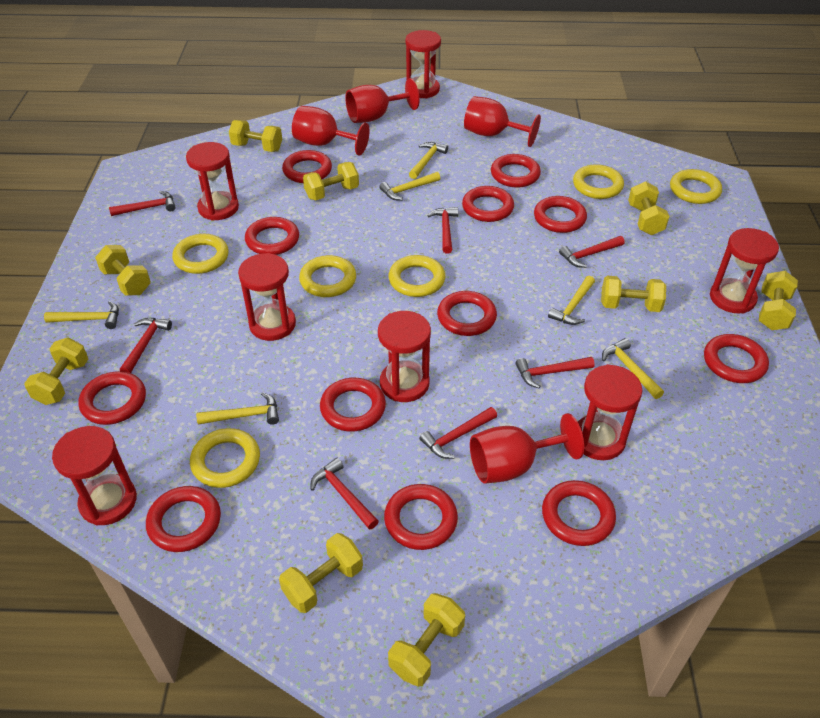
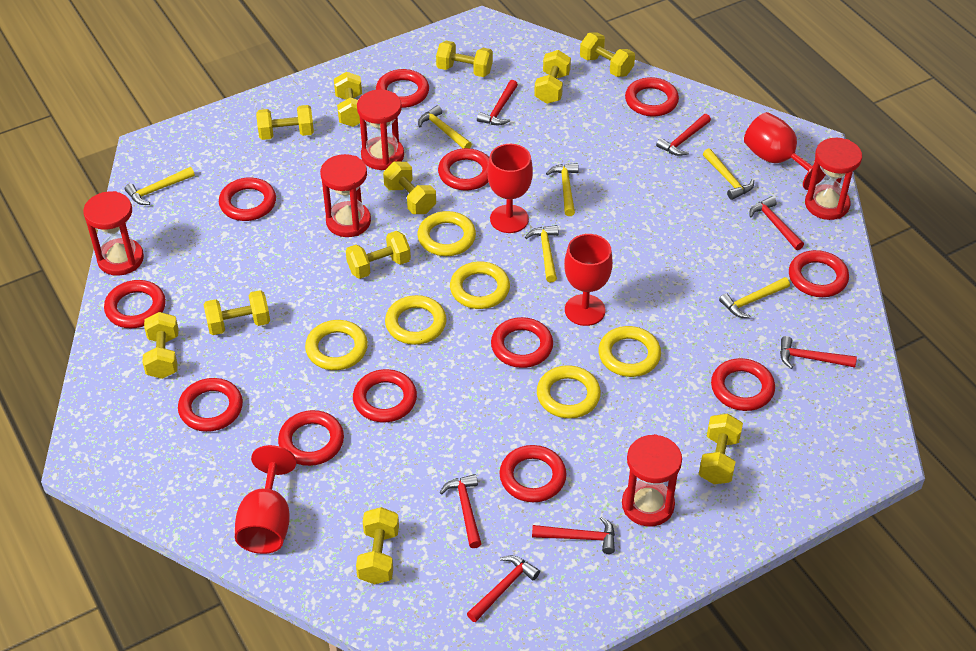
red hourglass: 7 -> 5
yellow dumbbell: 9 -> 11

